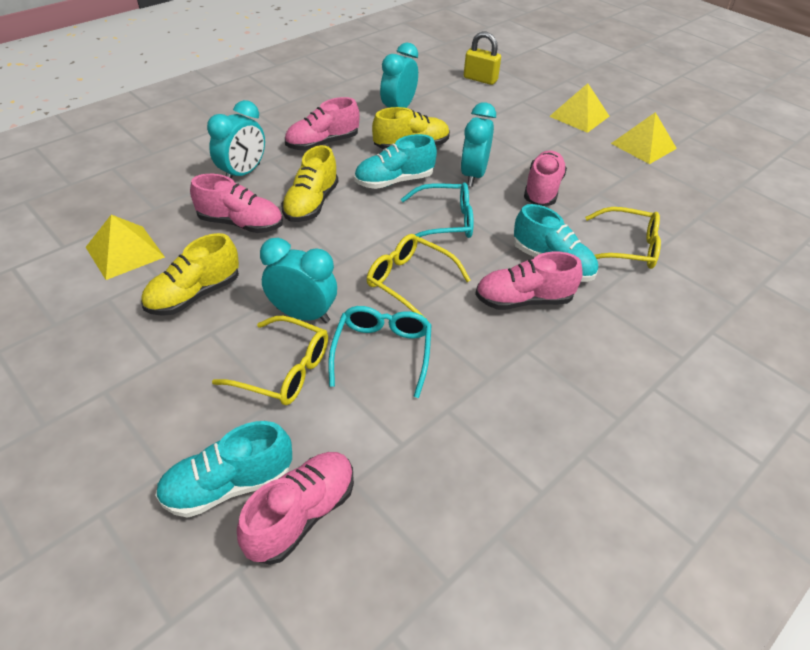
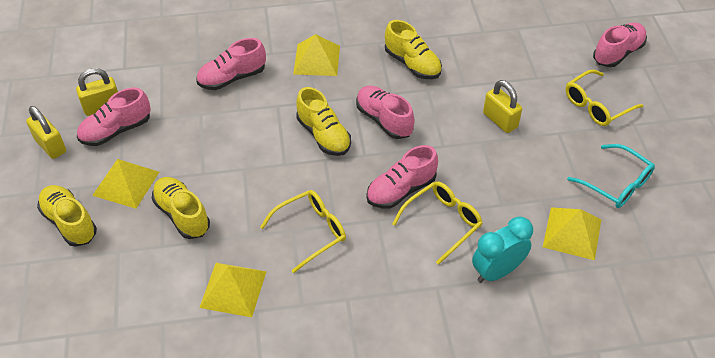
turquoise clock: 4 -> 1
turquoise glasses: 2 -> 1
turquoise shoe: 3 -> 0
yellow padlock: 1 -> 3
yellow pyramid: 3 -> 4
yellow shoe: 3 -> 4

